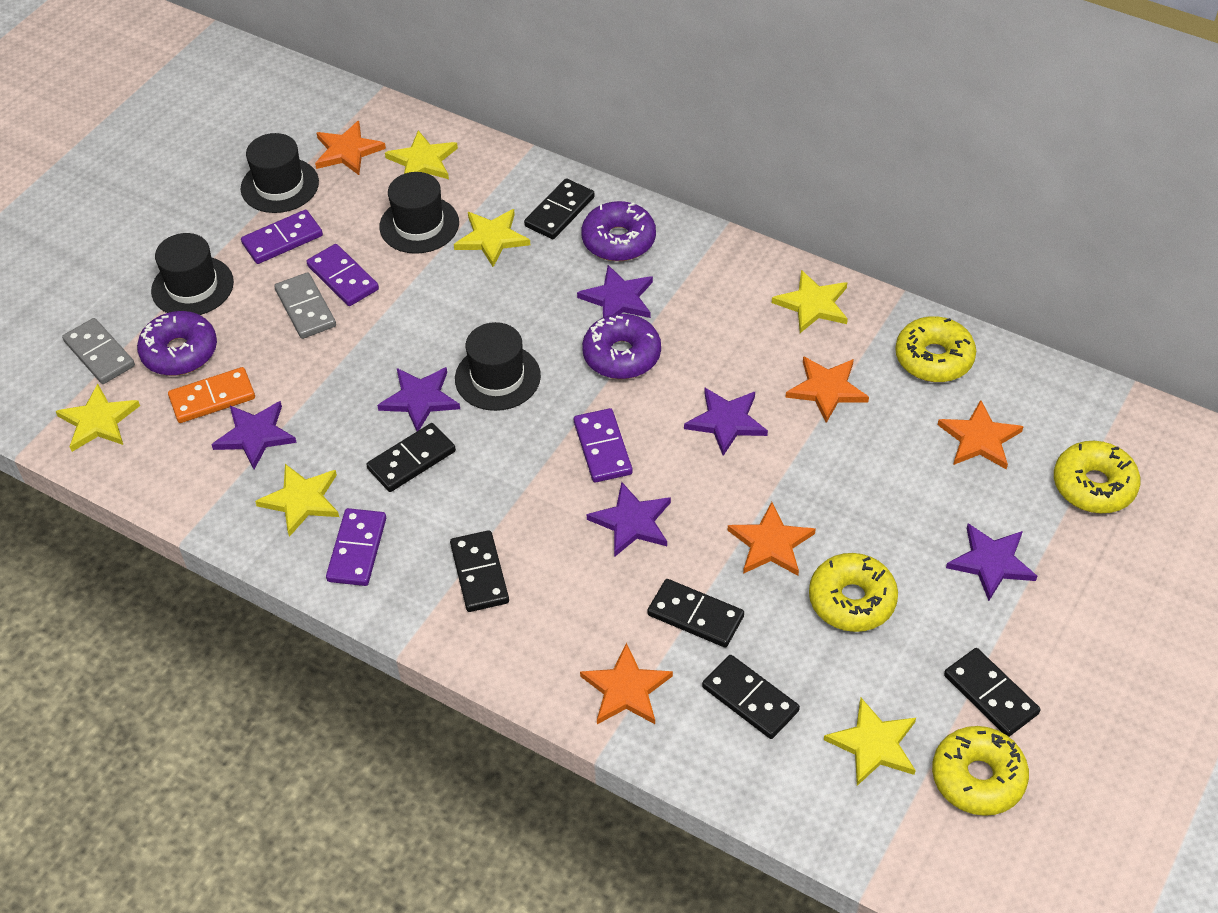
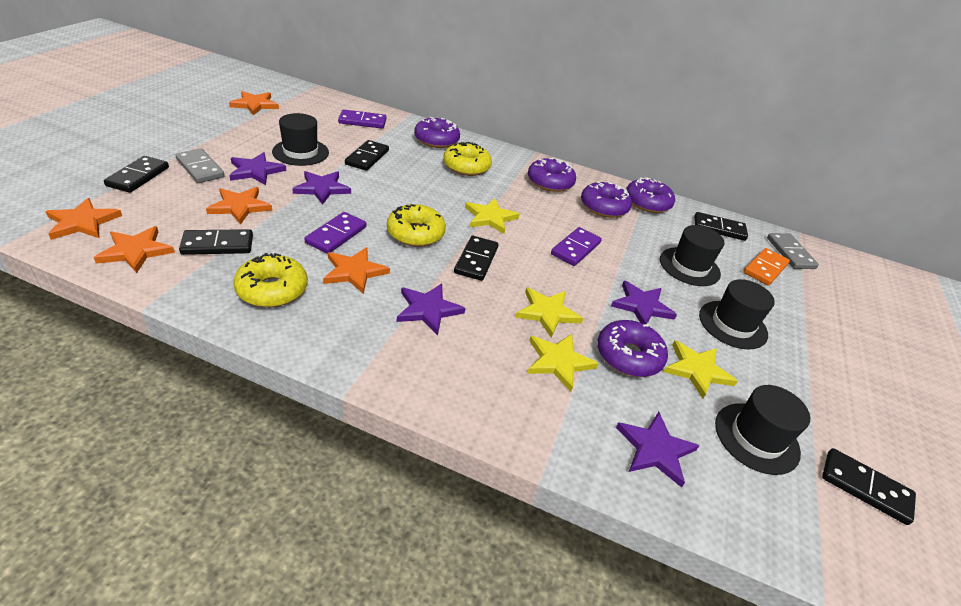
purple domino: 4 -> 3
purple donut: 3 -> 5
purple star: 6 -> 5
yellow donut: 4 -> 3
yellow star: 6 -> 4

